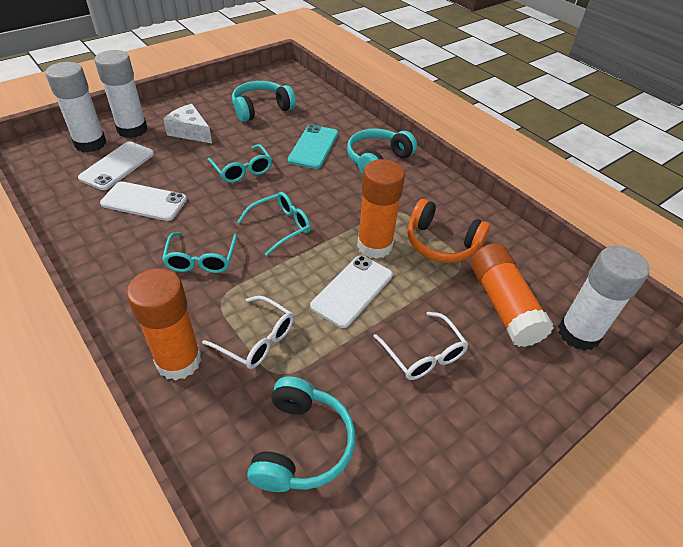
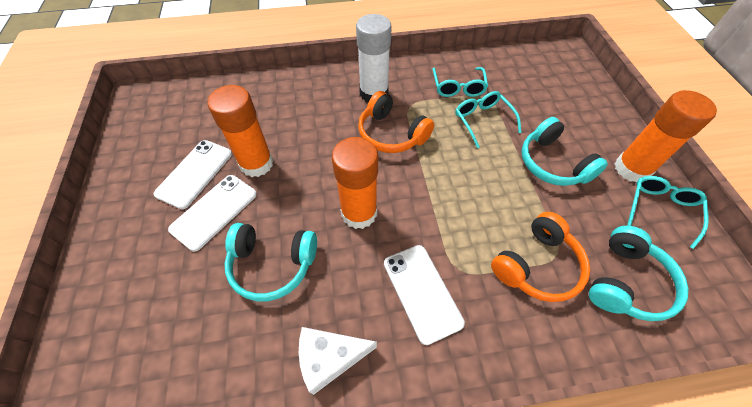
orange headphones: 1 -> 2
turquoise phone: 1 -> 0
white glasses: 2 -> 0
white glue stick: 3 -> 1

